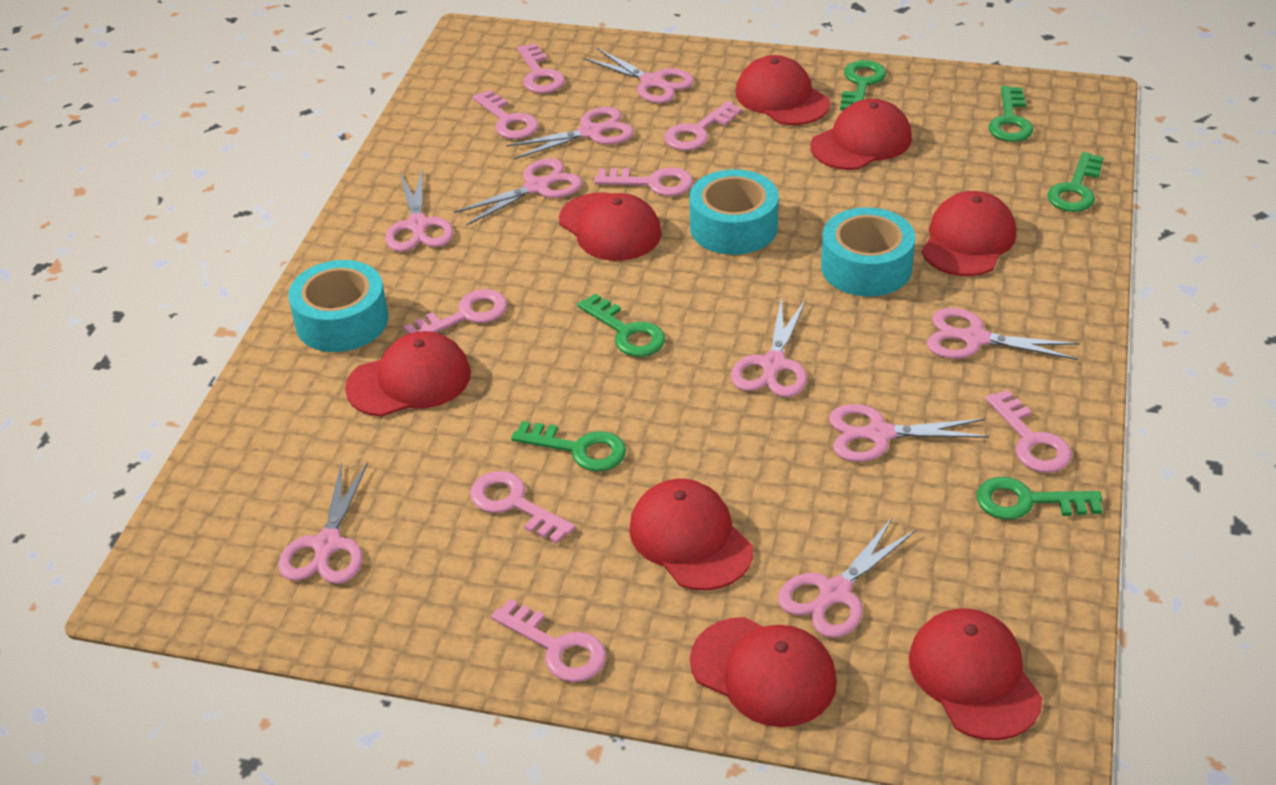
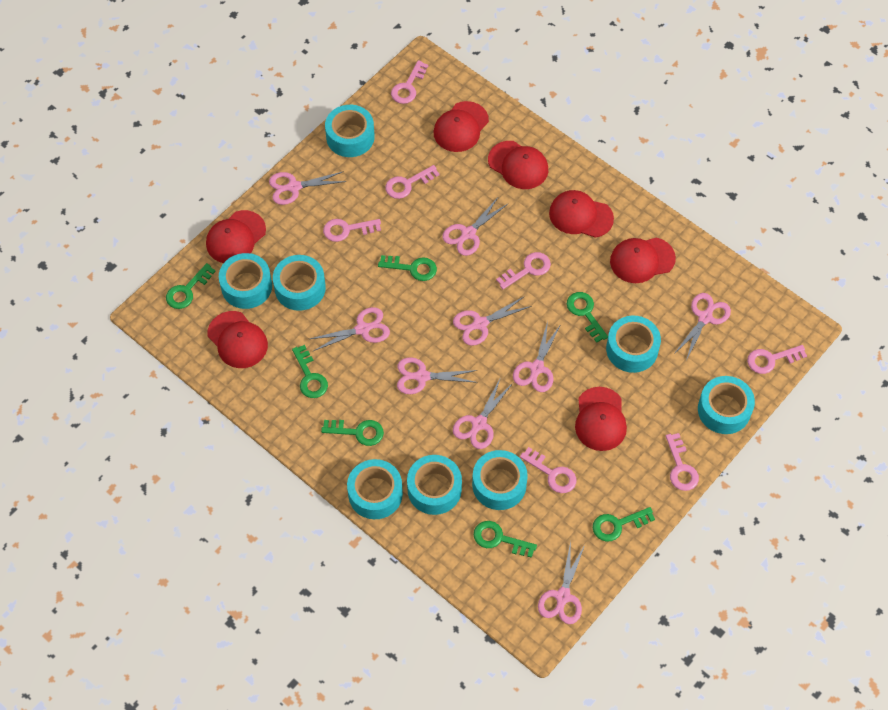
green key: 6 -> 7
pink key: 8 -> 7
red cap: 8 -> 7
turquoise tape: 3 -> 8

